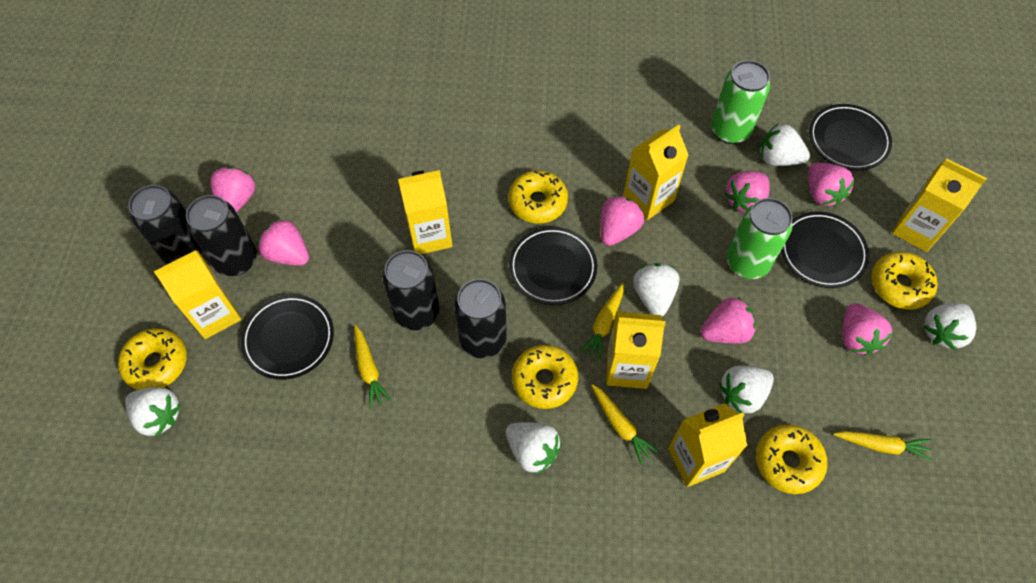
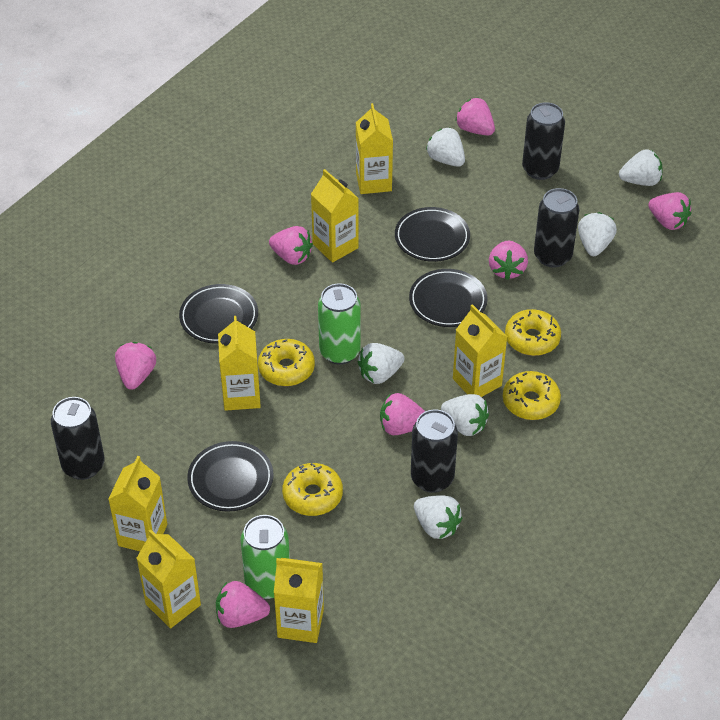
yellow carrot: 4 -> 0
yellow carton: 6 -> 7
yellow donut: 5 -> 4

